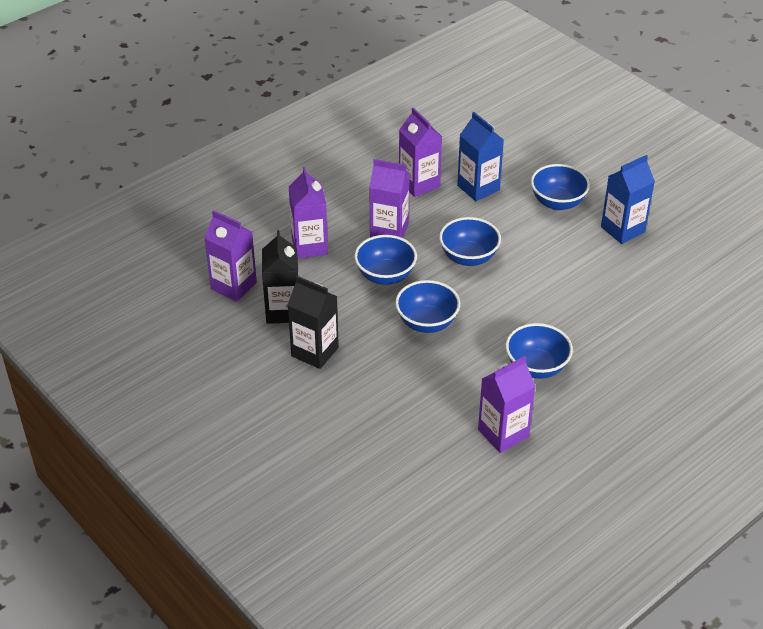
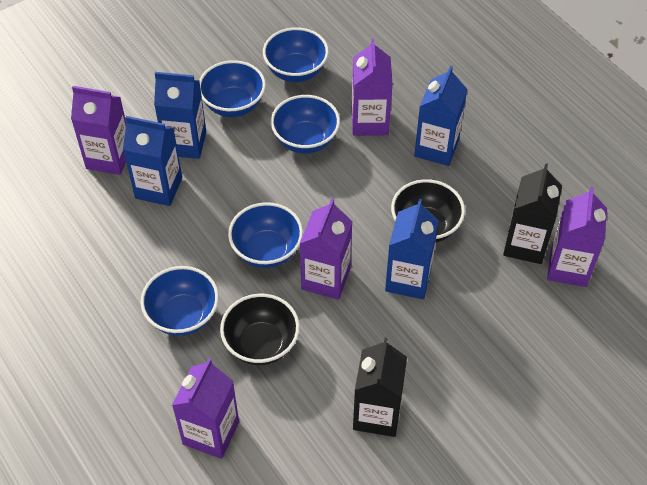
black bowl: 0 -> 2
blue carton: 2 -> 4

